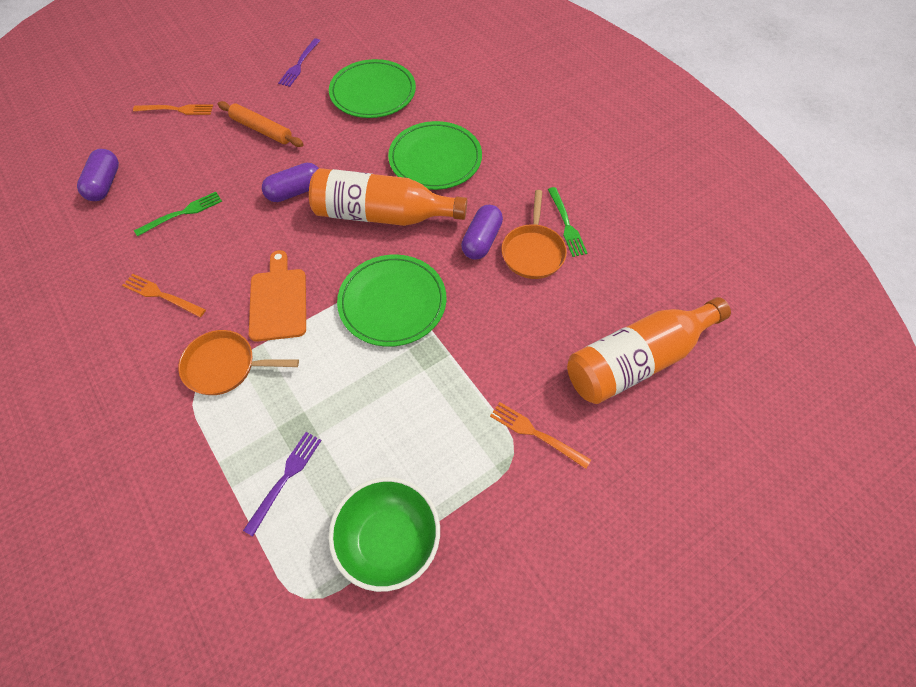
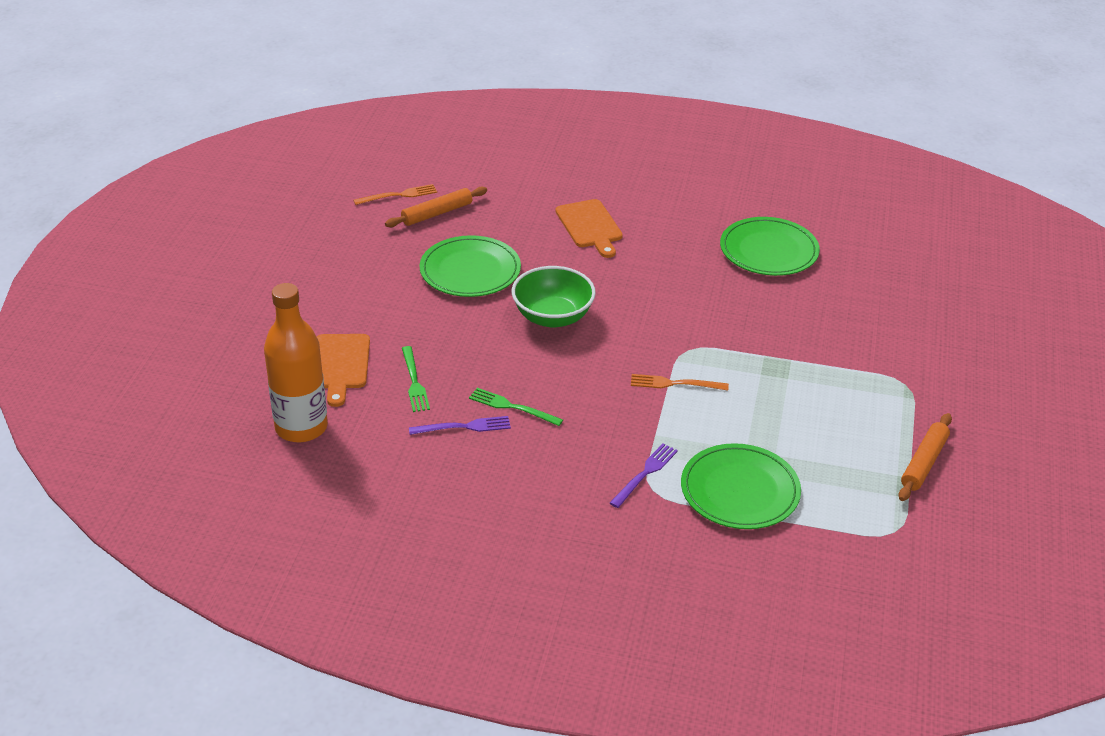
orange bottle: 2 -> 1
orange cutting board: 1 -> 2
orange fork: 3 -> 2
orange pan: 2 -> 0
orange rolling pin: 1 -> 2
purple capsule: 3 -> 0

